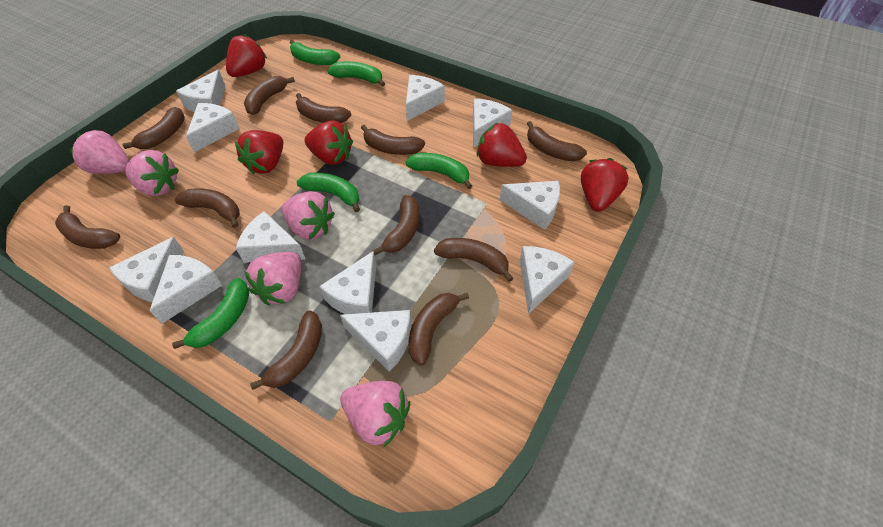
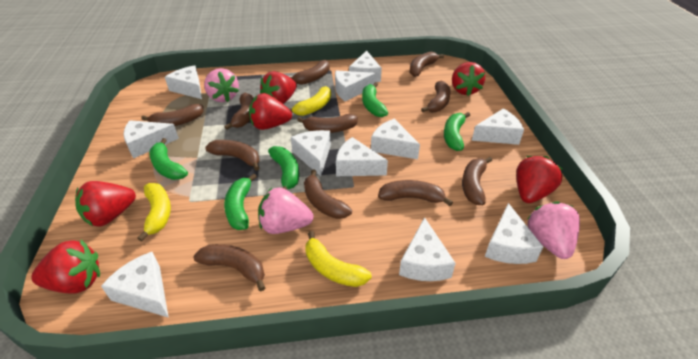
pink strawberry: 5 -> 3
red strawberry: 5 -> 6
yellow banana: 0 -> 3

